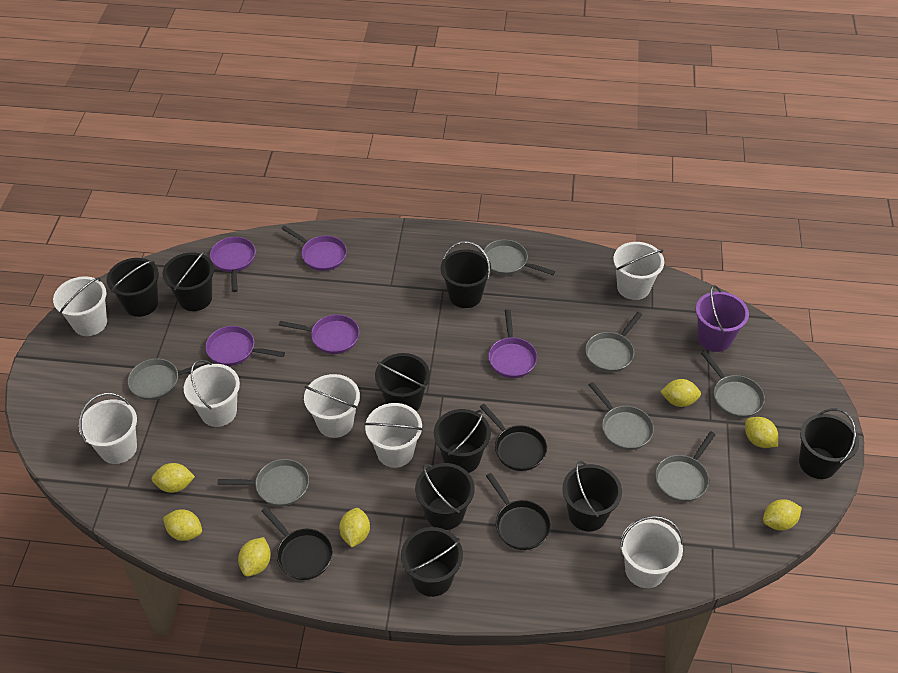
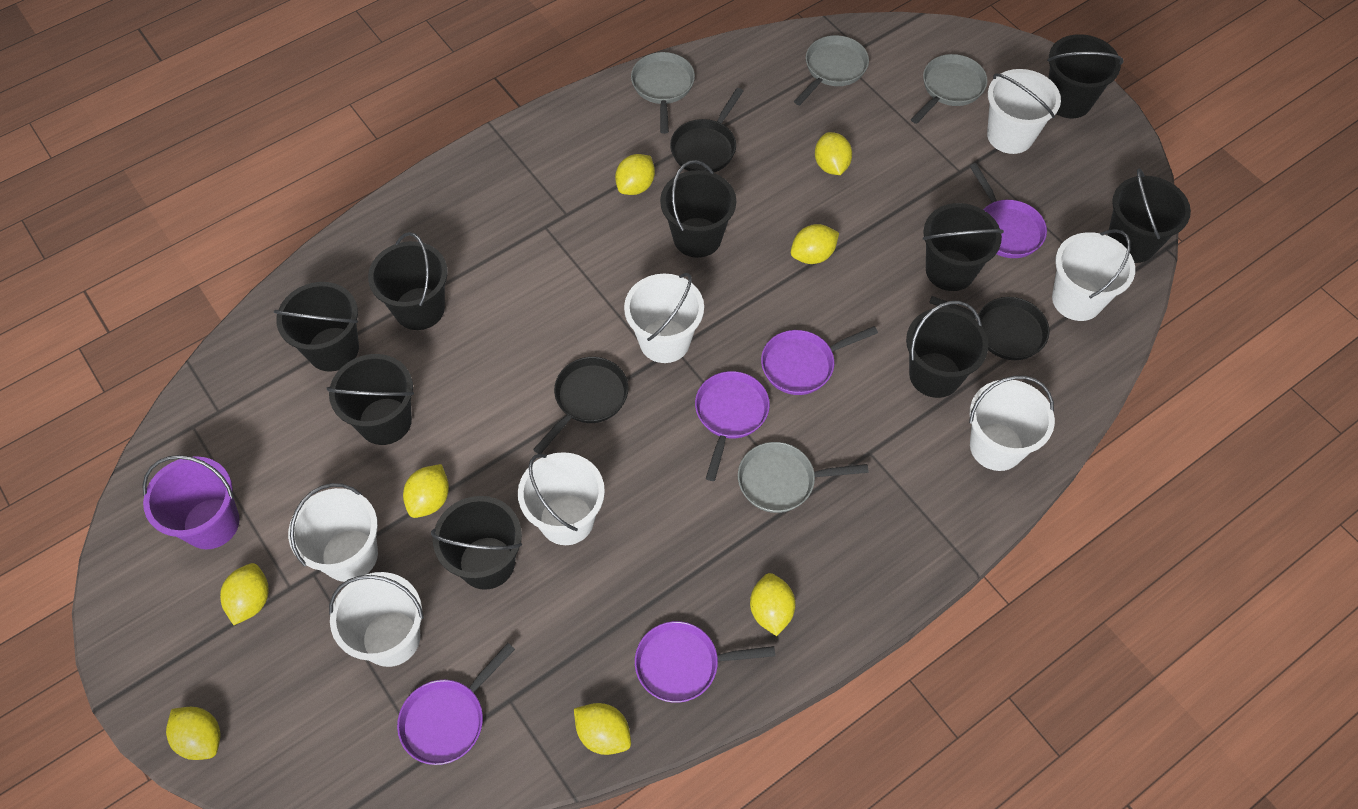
grey pan: 7 -> 4
yellow lemon: 7 -> 8

